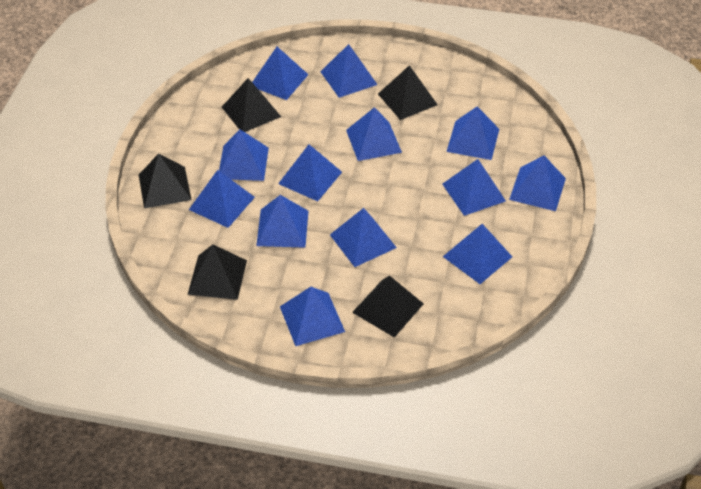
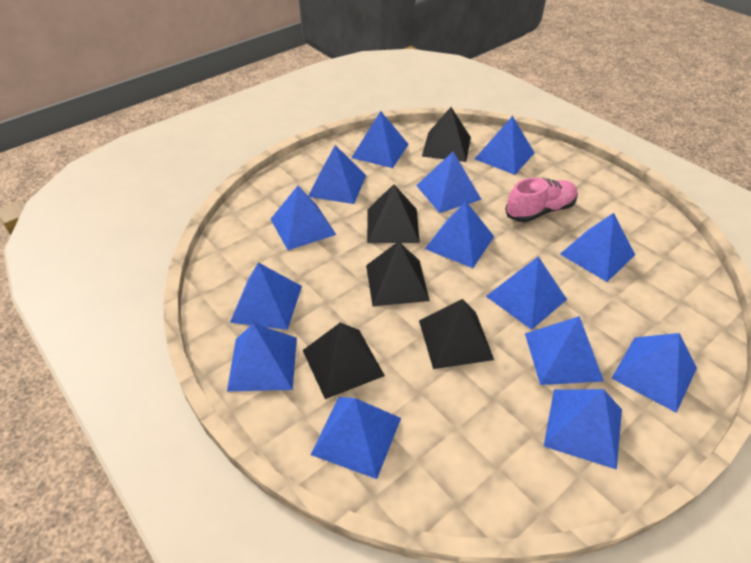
blue pyramid: 13 -> 14
pink shoe: 0 -> 1

